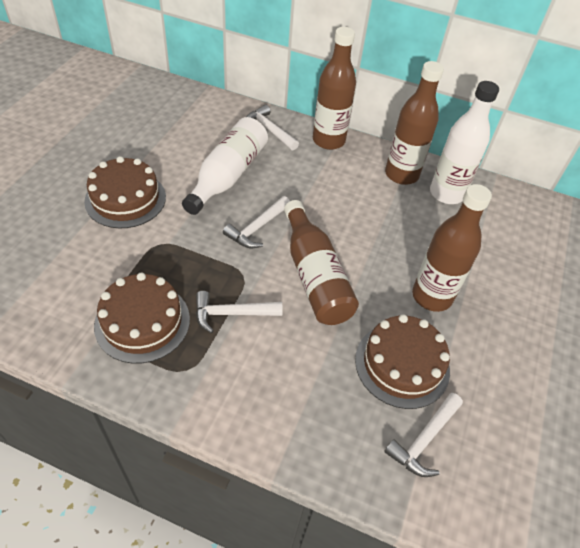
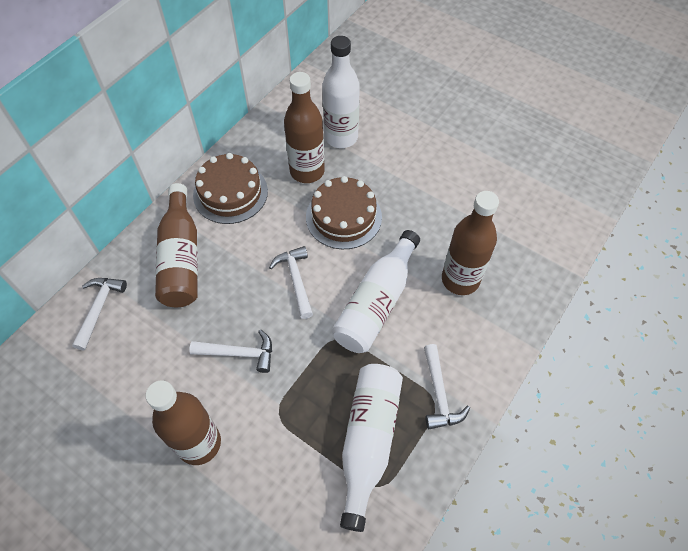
brown cake: 3 -> 2
white bottle: 2 -> 3

